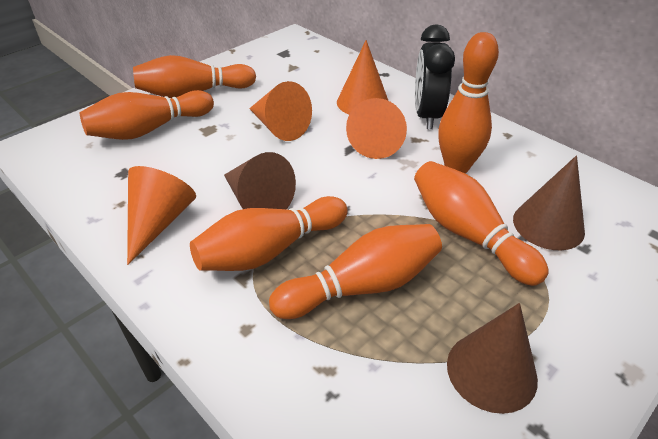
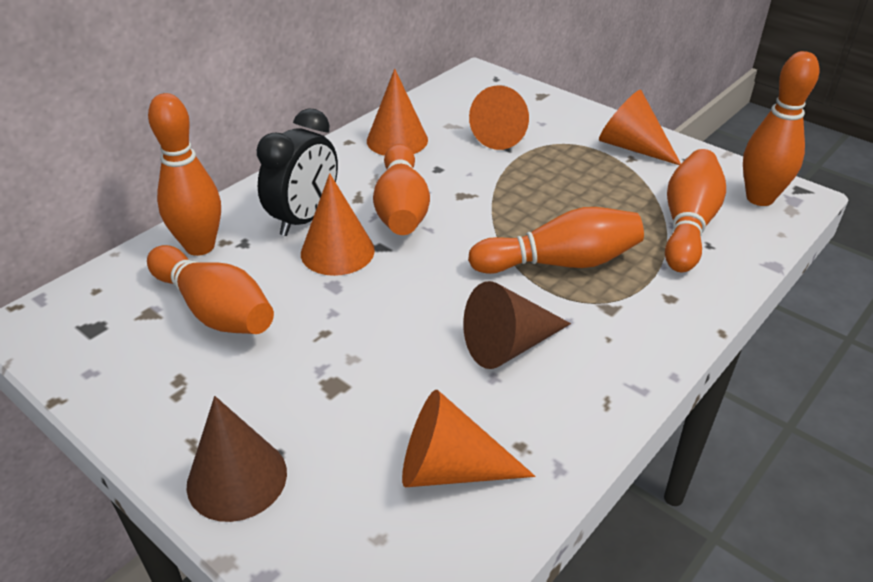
brown cone: 3 -> 2
orange cone: 4 -> 5

